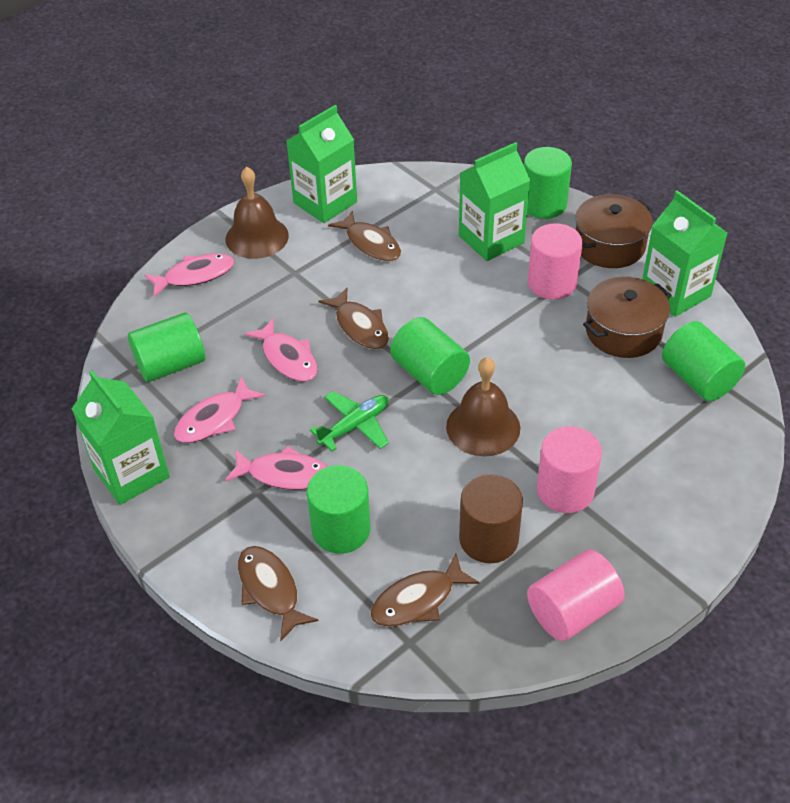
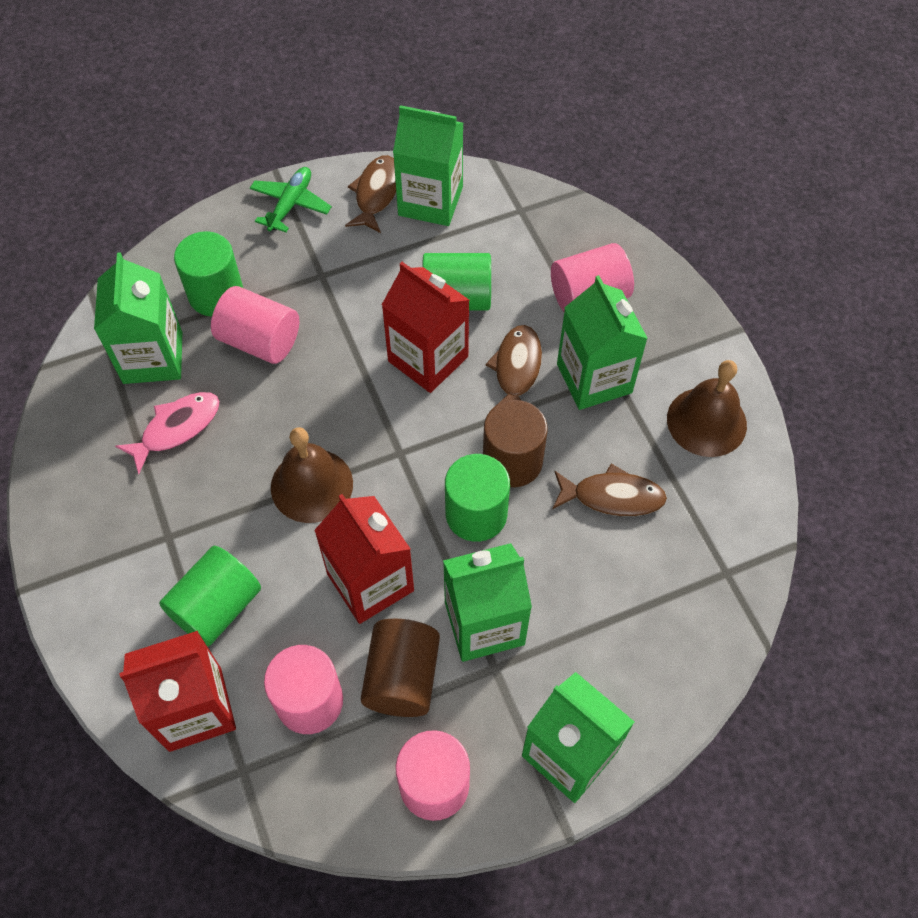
brown cylinder: 1 -> 2
brown fish: 4 -> 3
brown pot: 2 -> 0
green carton: 4 -> 5
green cylinder: 5 -> 4
pink cylinder: 3 -> 4
pink fish: 4 -> 1
red carton: 0 -> 3

